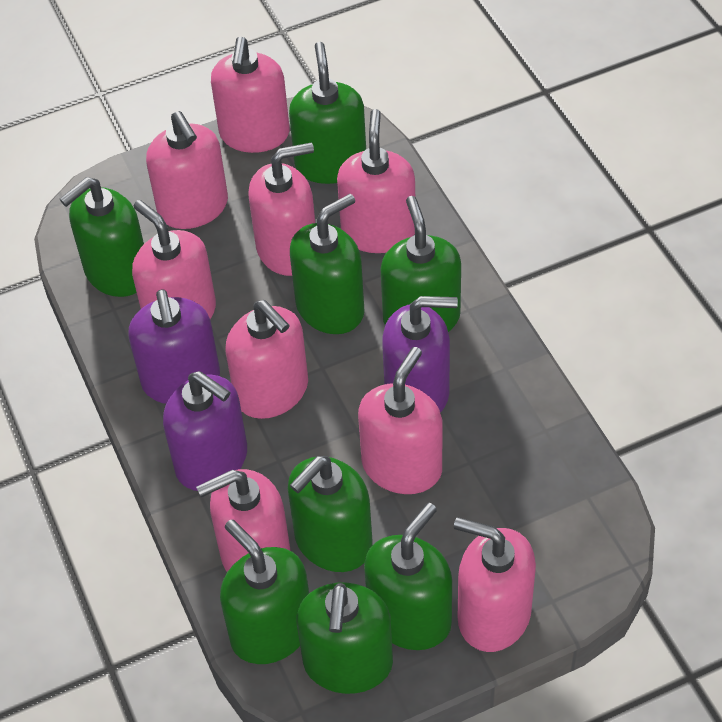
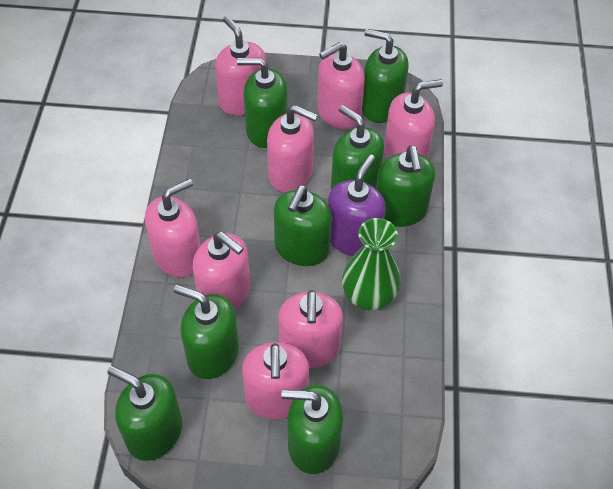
green vase: 0 -> 1
pink soap dispenser: 9 -> 8
purple soap dispenser: 3 -> 1

